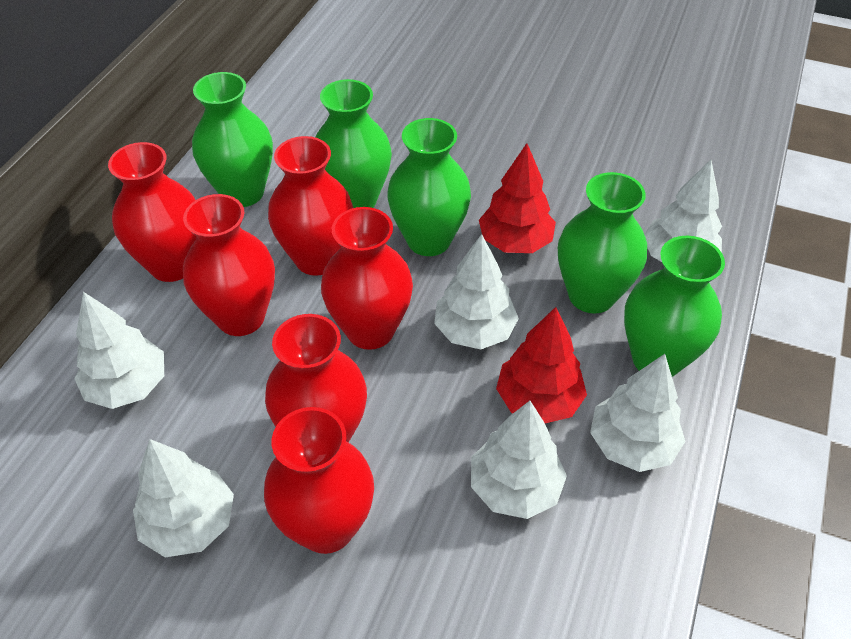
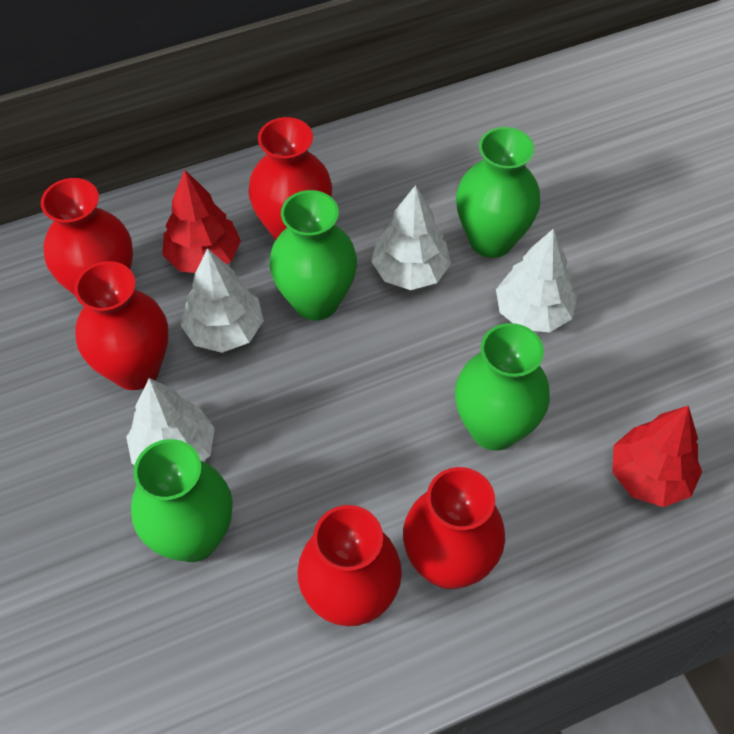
green vase: 5 -> 4
red vase: 6 -> 5
white tree: 6 -> 4

